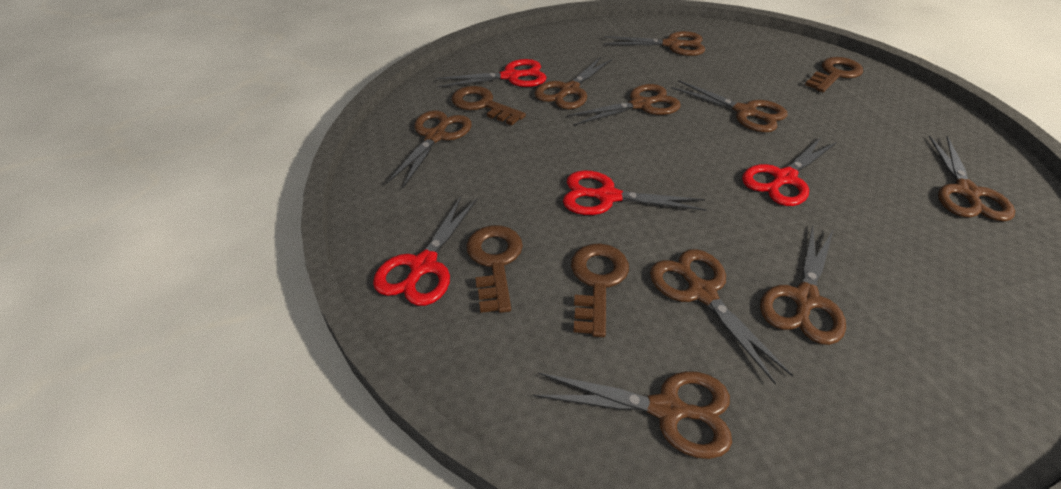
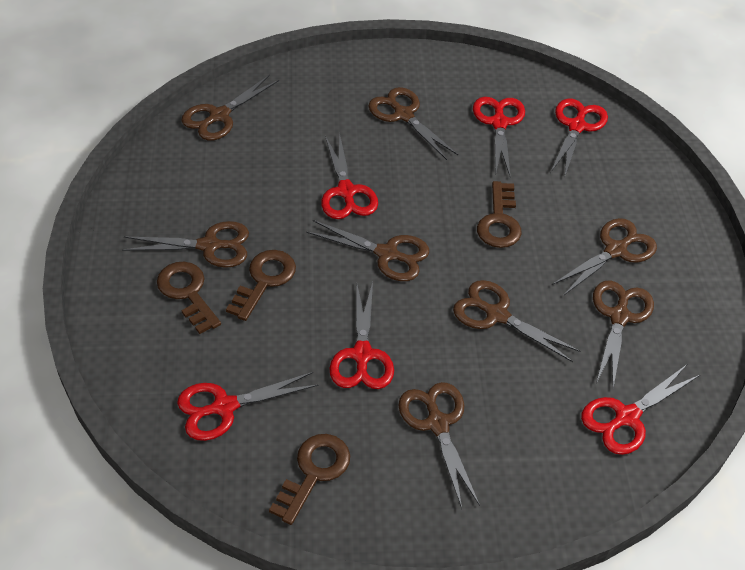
brown scissors: 9 -> 8
red scissors: 4 -> 6

